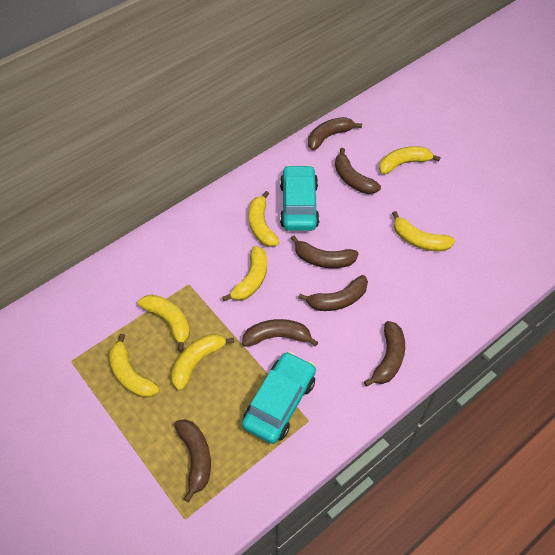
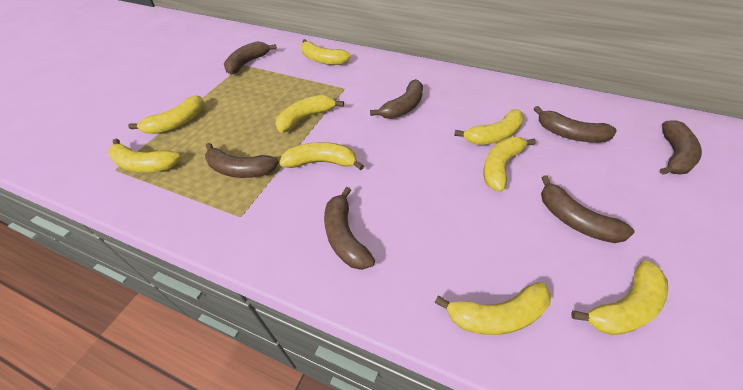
turquoise car: 2 -> 0
yellow banana: 7 -> 9

